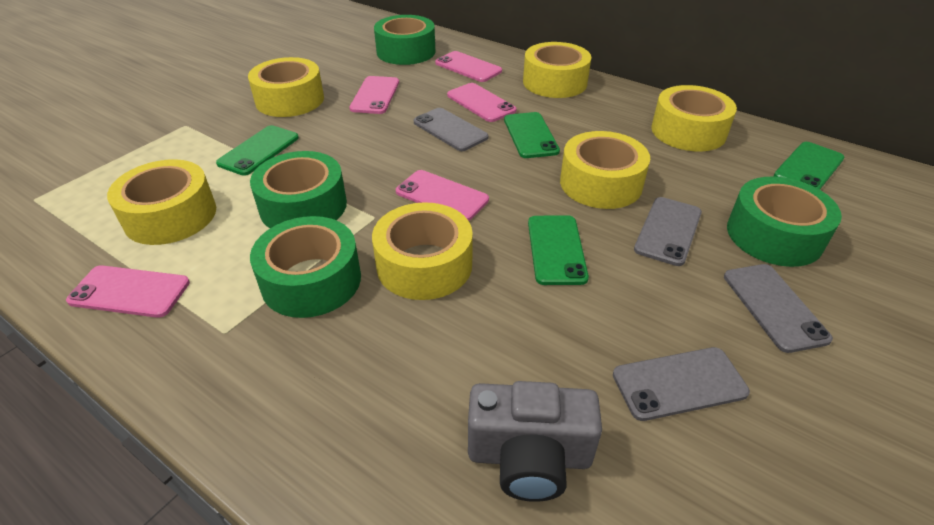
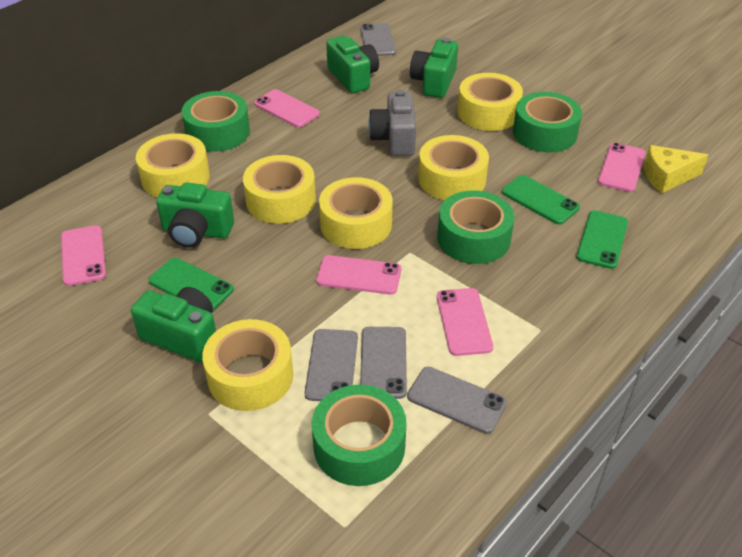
green camera: 0 -> 4
green phone: 4 -> 3
yellow cheese: 0 -> 1

